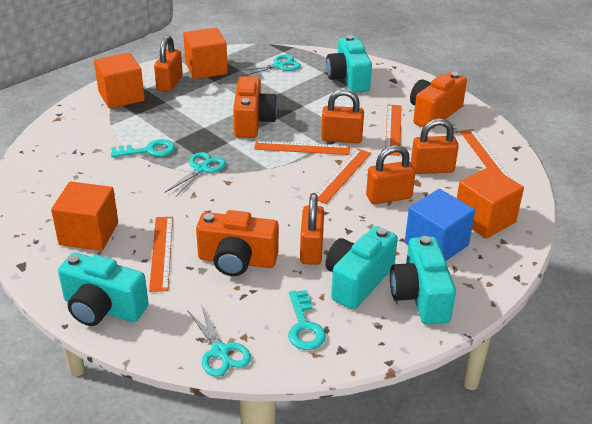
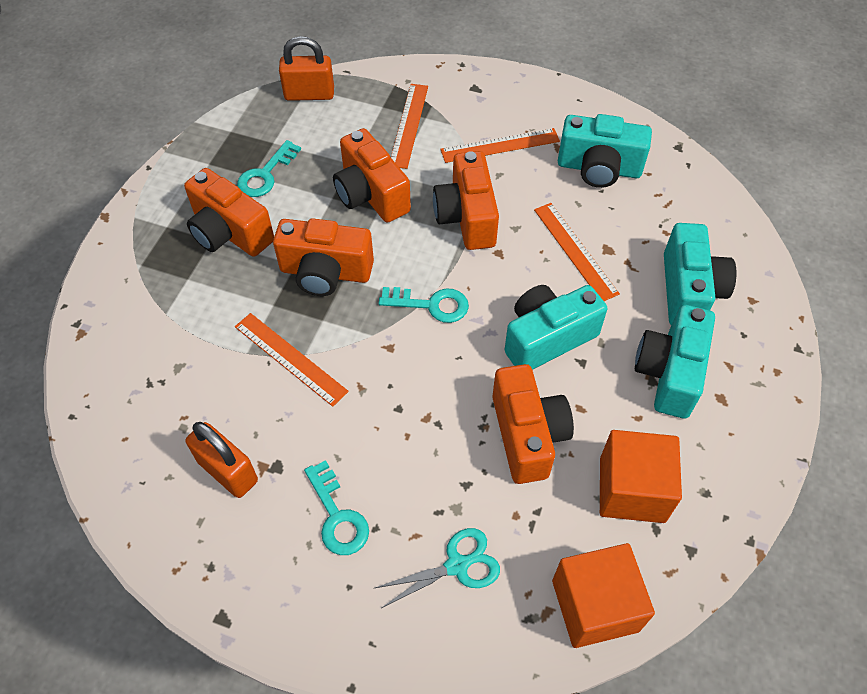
blue cube: 1 -> 0
orange camera: 3 -> 5
orange cube: 4 -> 2
orange padlock: 5 -> 2
orange ruler: 5 -> 4
turquoise key: 2 -> 3
turquoise scissors: 3 -> 1

